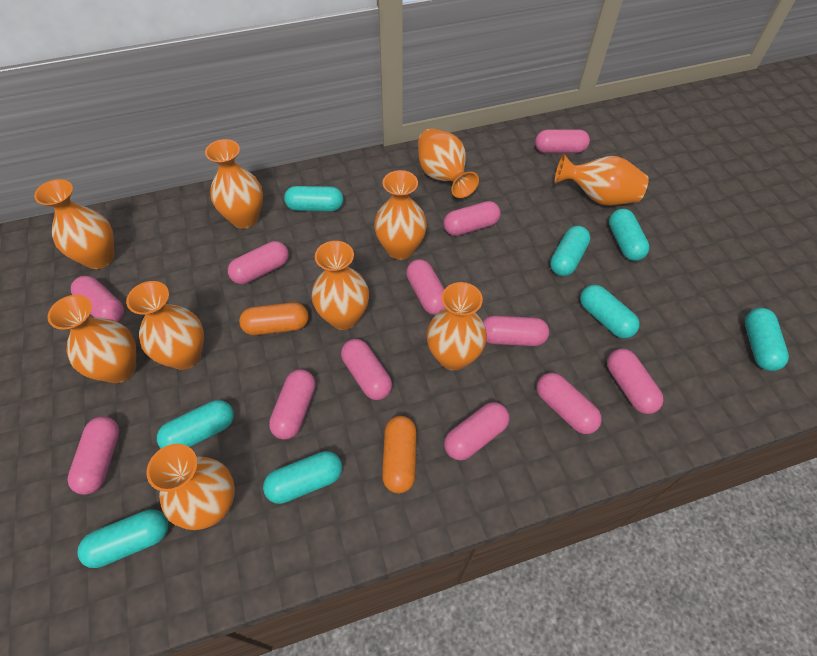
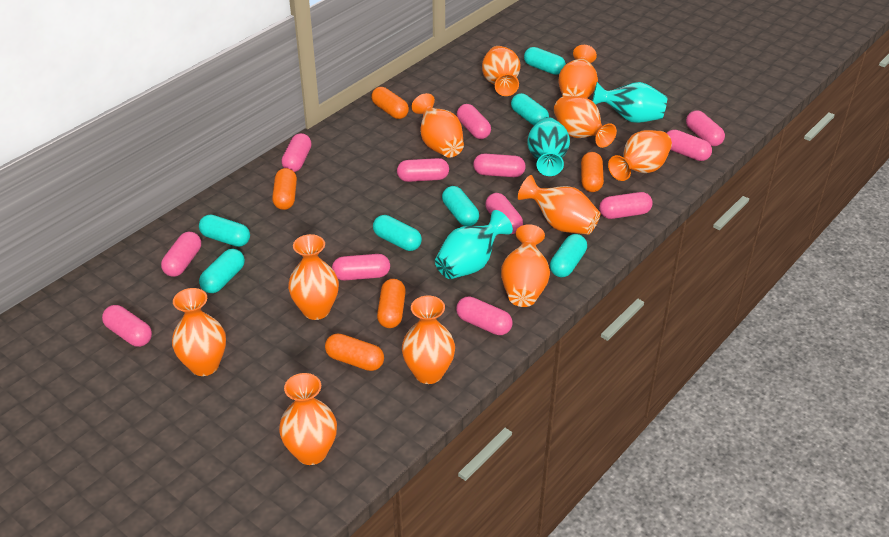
orange capsule: 2 -> 5
orange vase: 10 -> 11
turquoise capsule: 8 -> 7
turquoise vase: 0 -> 3

